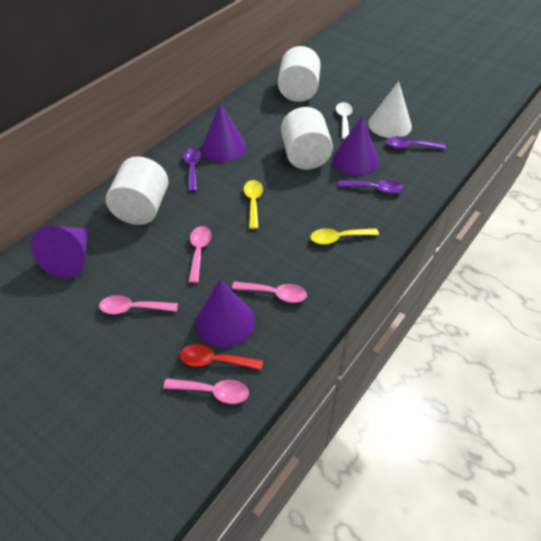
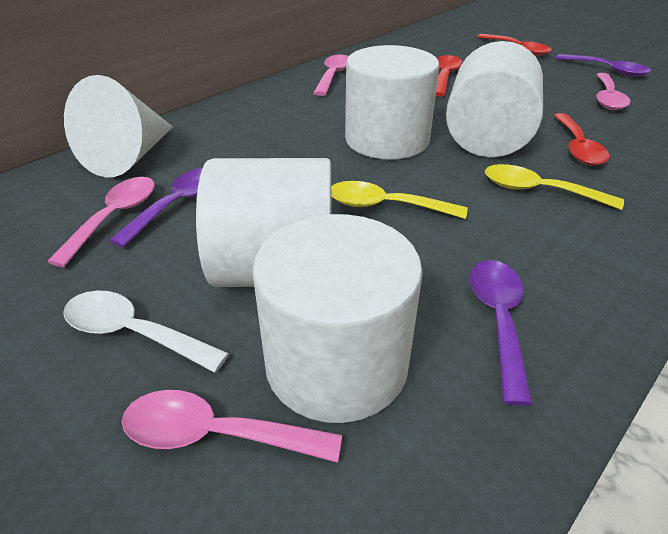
purple cone: 4 -> 0
red spoon: 1 -> 3
white cylinder: 3 -> 4

